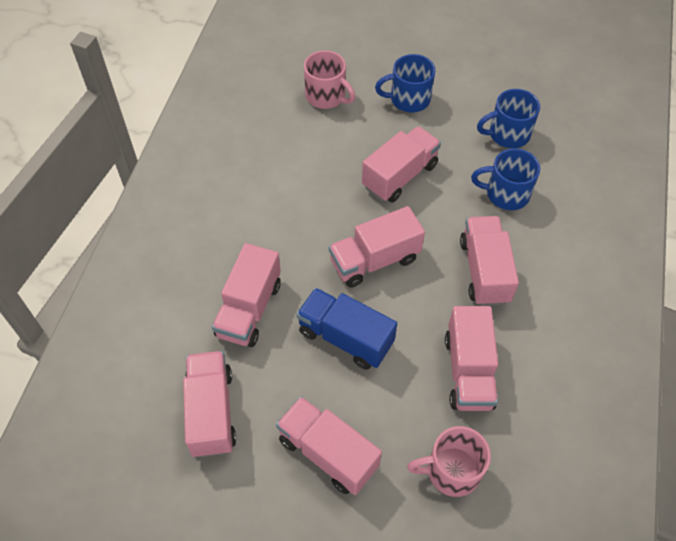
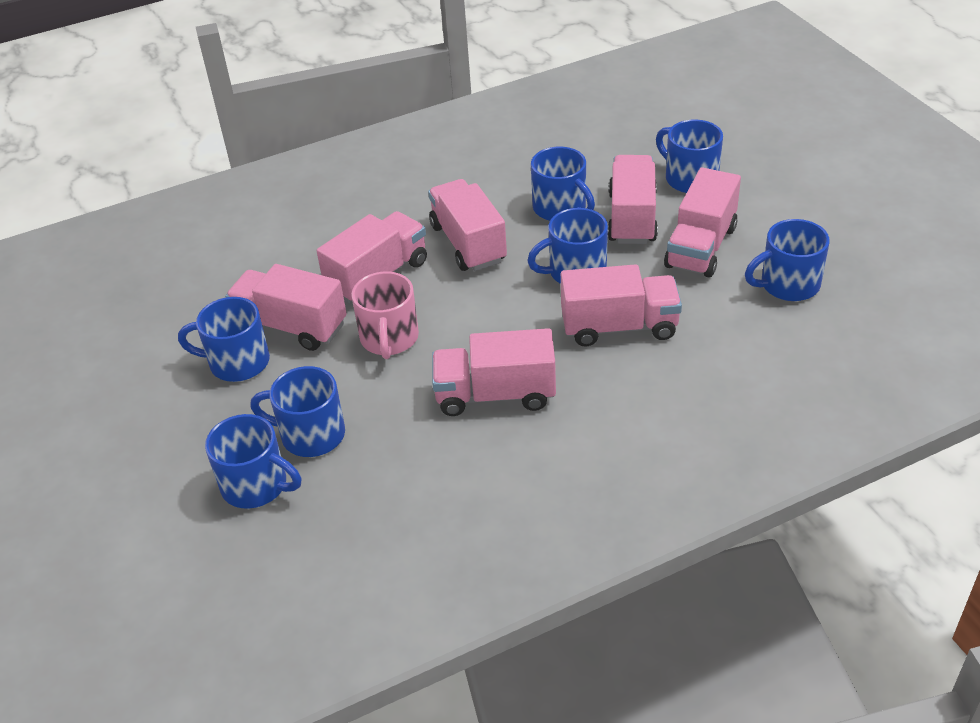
blue mug: 3 -> 7
blue truck: 1 -> 0
pink mug: 2 -> 1

